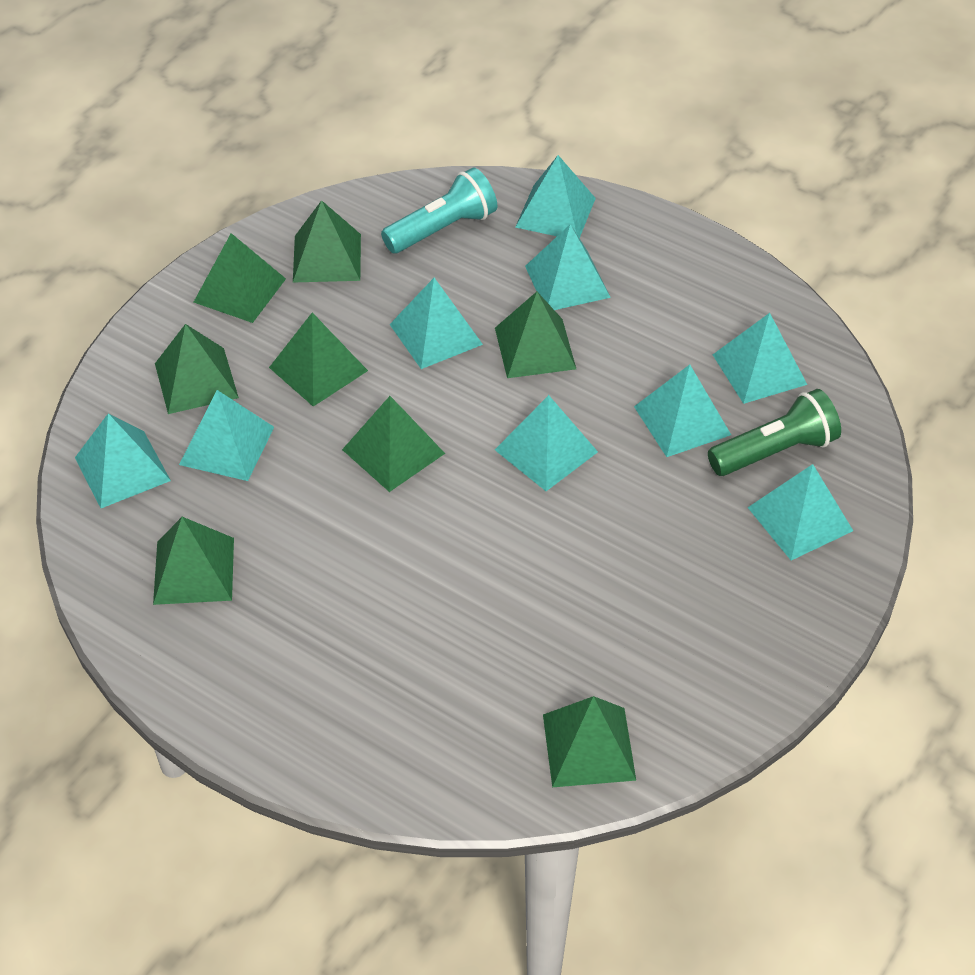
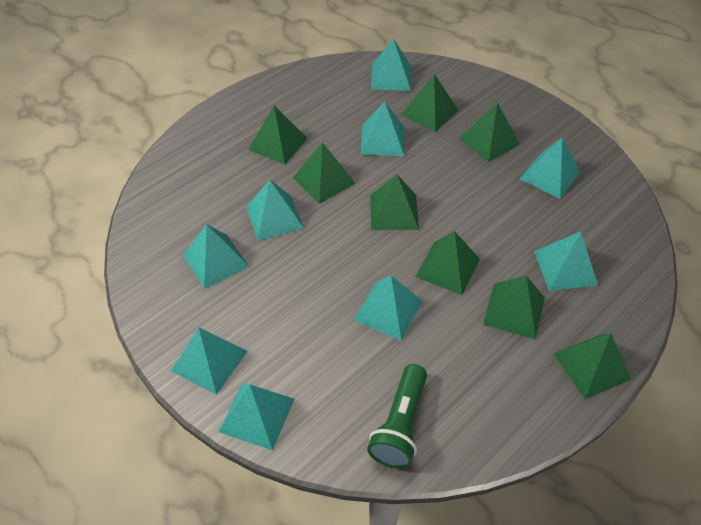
turquoise flashlight: 1 -> 0

